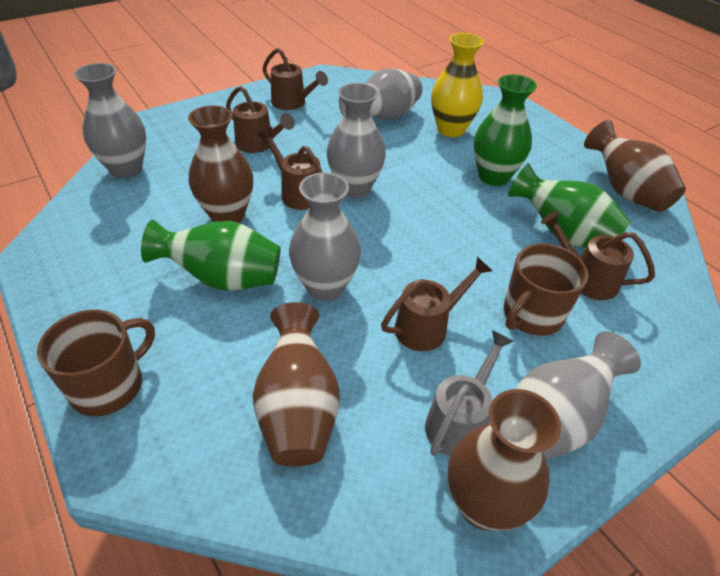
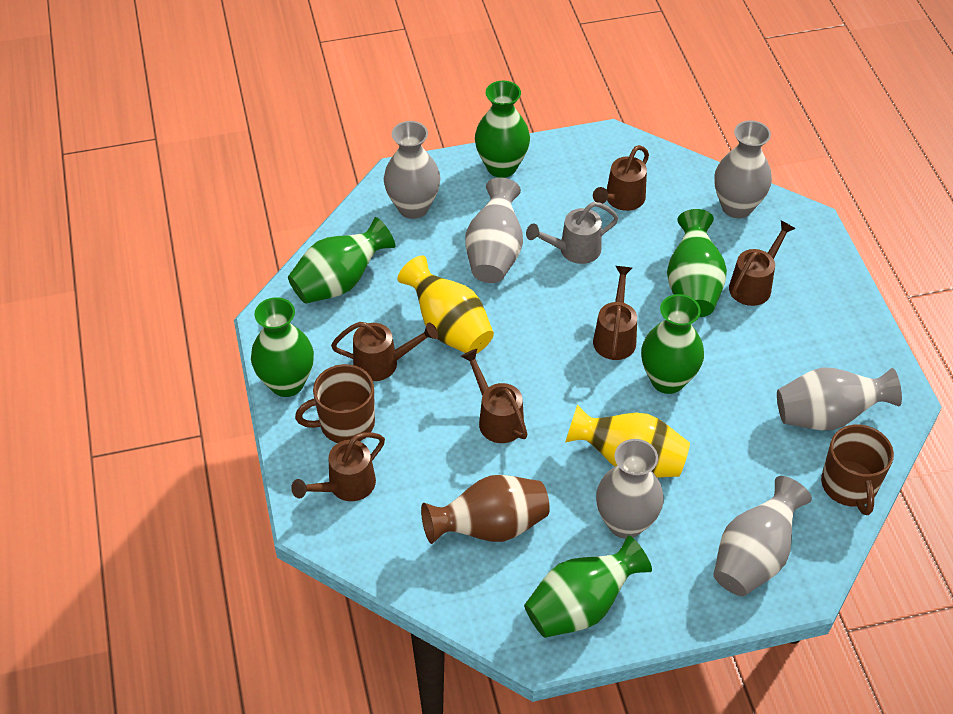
brown vase: 4 -> 1
brown watering can: 5 -> 6
green vase: 3 -> 6
grey vase: 5 -> 6
yellow vase: 1 -> 2

